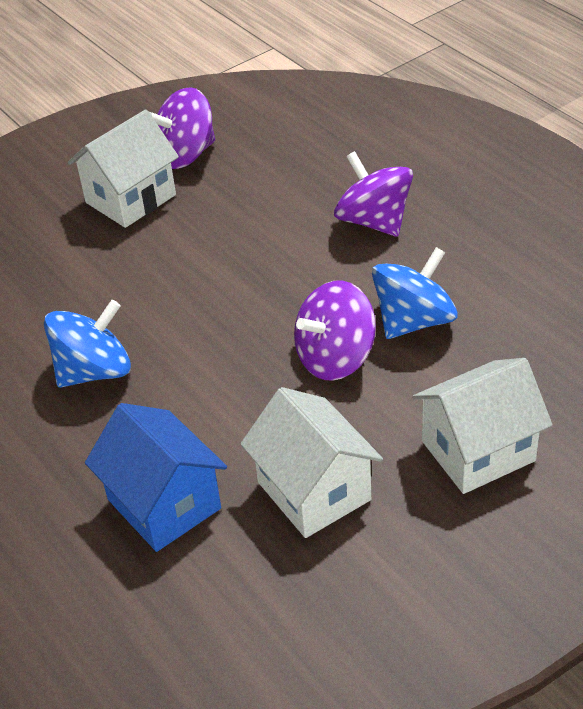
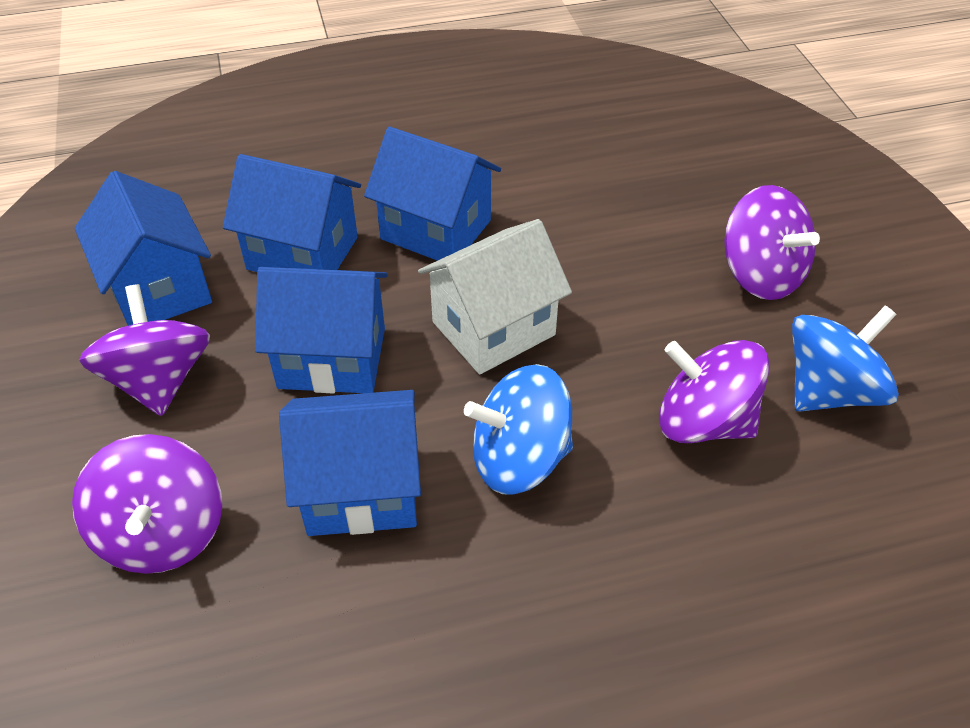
blue house: 1 -> 5
purple spinning top: 3 -> 4
white house: 3 -> 1

